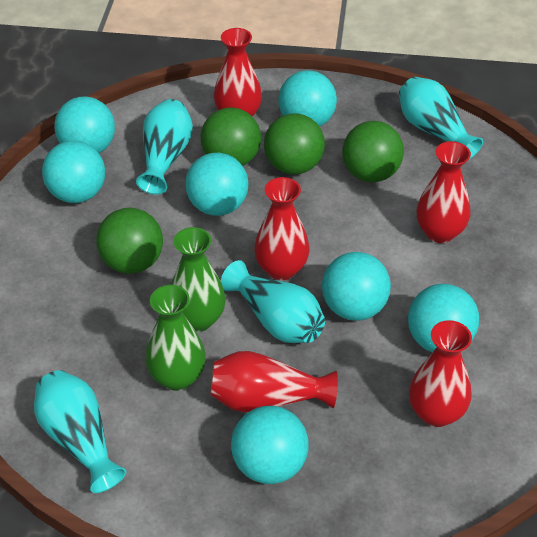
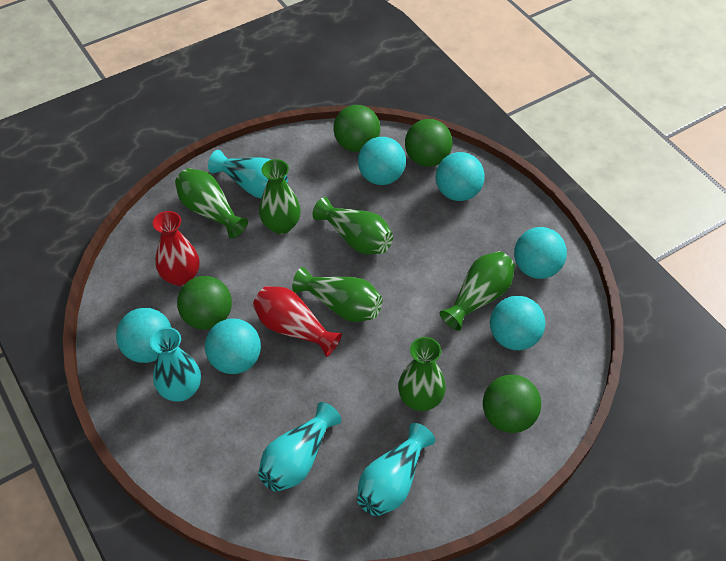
green vase: 2 -> 6
red vase: 5 -> 2
turquoise ball: 7 -> 6

